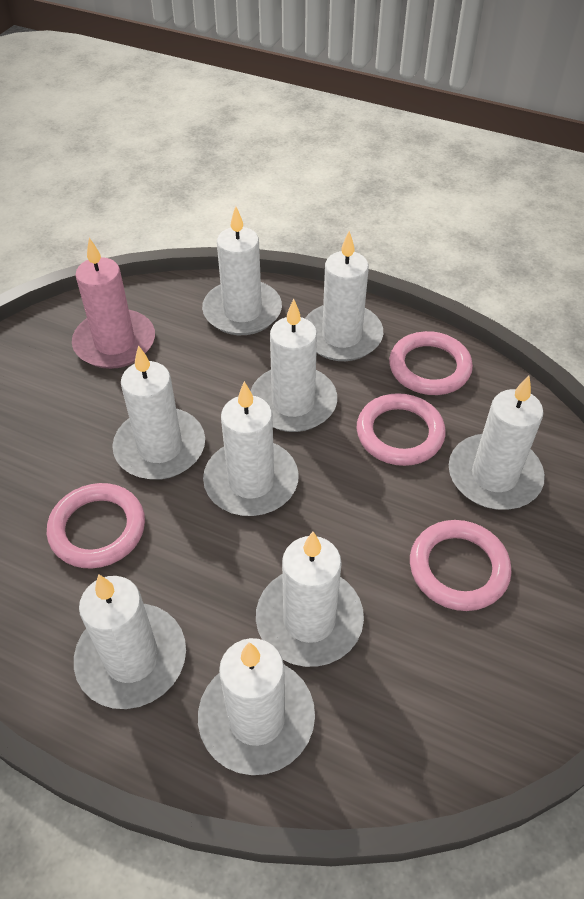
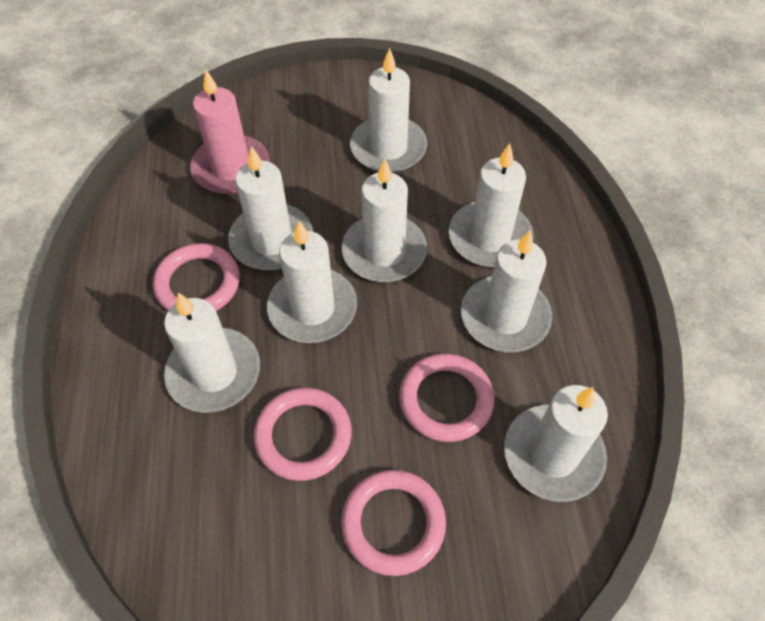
white candle: 9 -> 8

